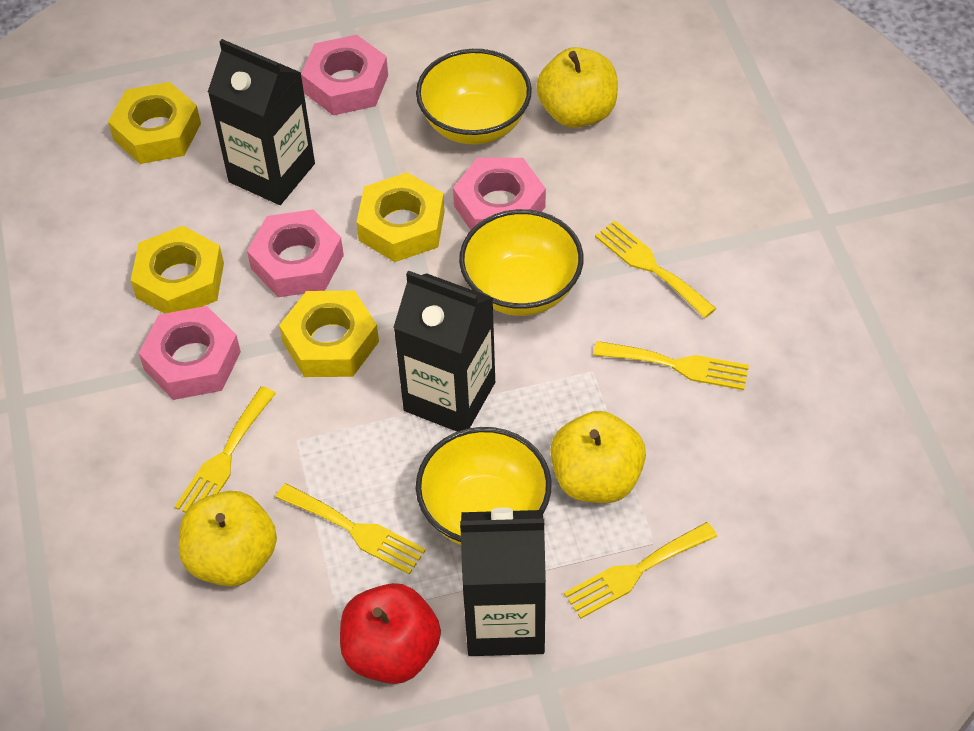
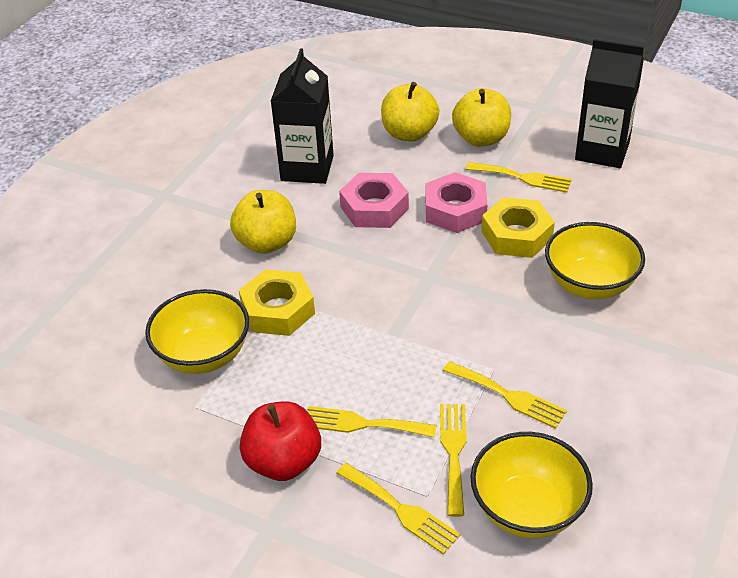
black carton: 3 -> 2
pink nut: 4 -> 2
yellow nut: 4 -> 2

